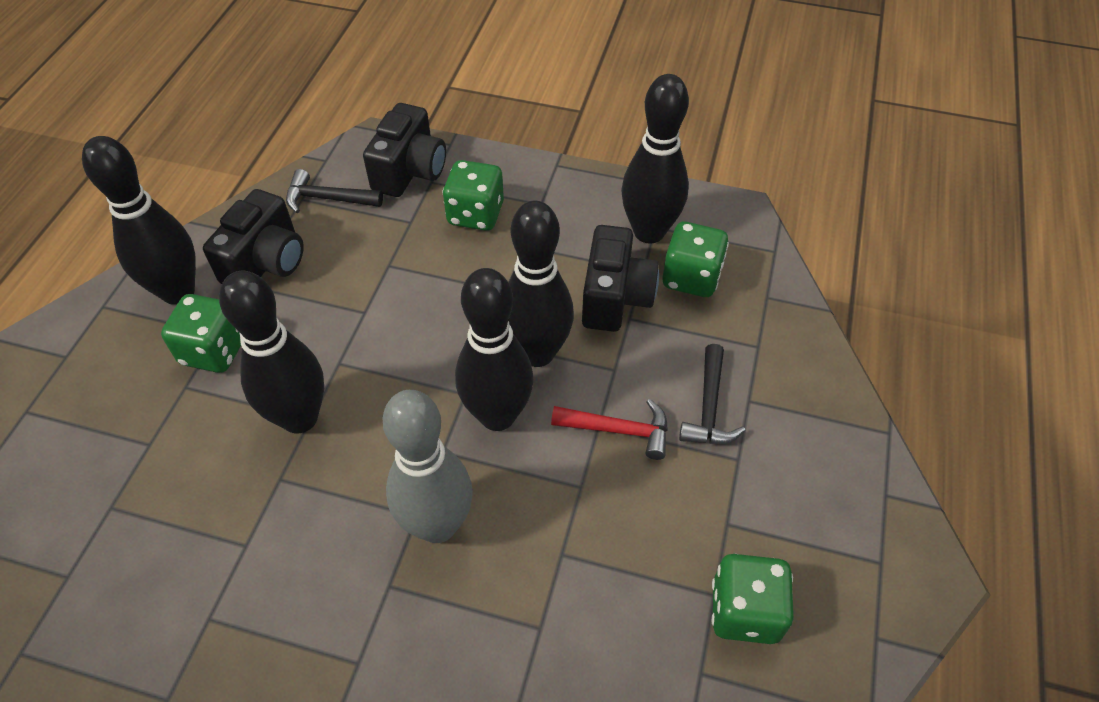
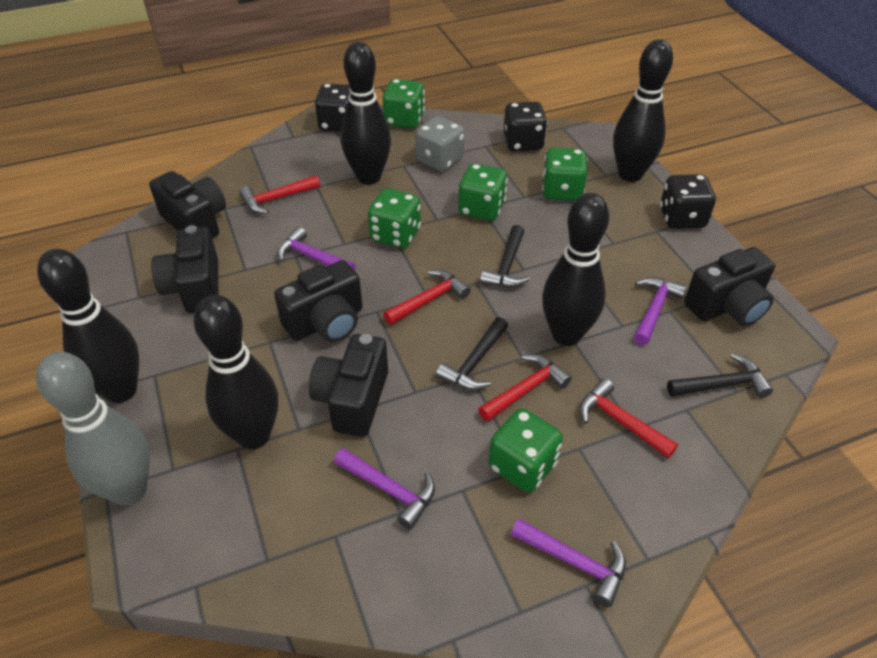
black camera: 3 -> 5
black dice: 0 -> 3
black hammer: 2 -> 3
green dice: 4 -> 5
grey dice: 0 -> 1
purple hammer: 0 -> 4
red hammer: 1 -> 4

